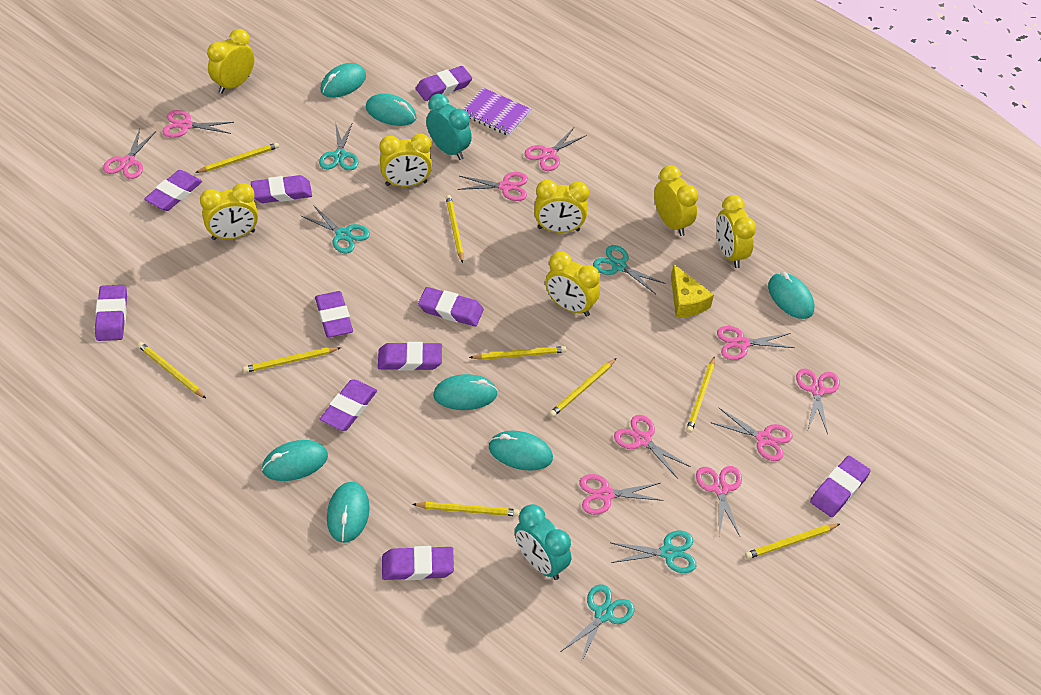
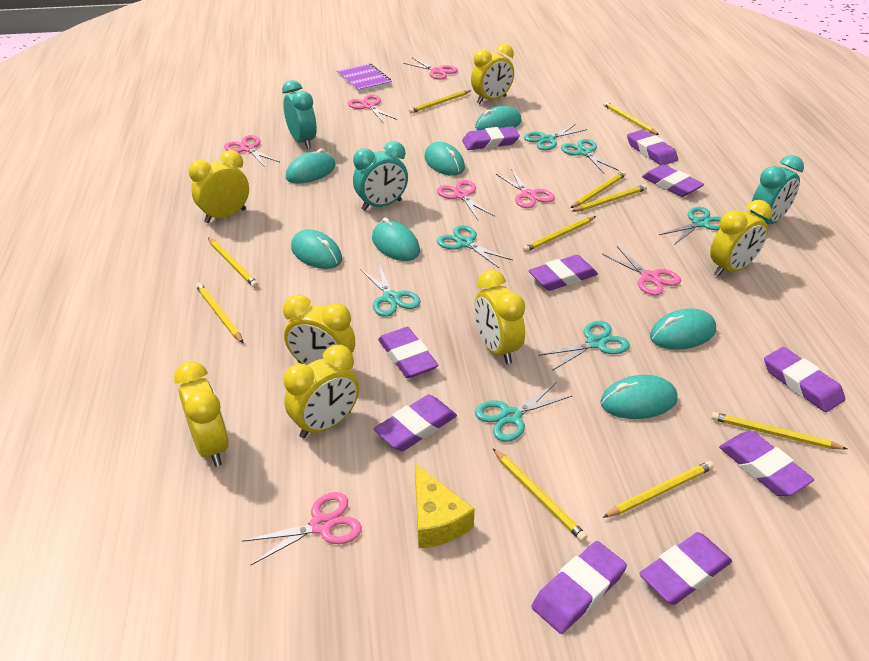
pink scissors: 10 -> 7
turquoise clock: 2 -> 3
turquoise scissors: 5 -> 7
yellow pencil: 9 -> 10

